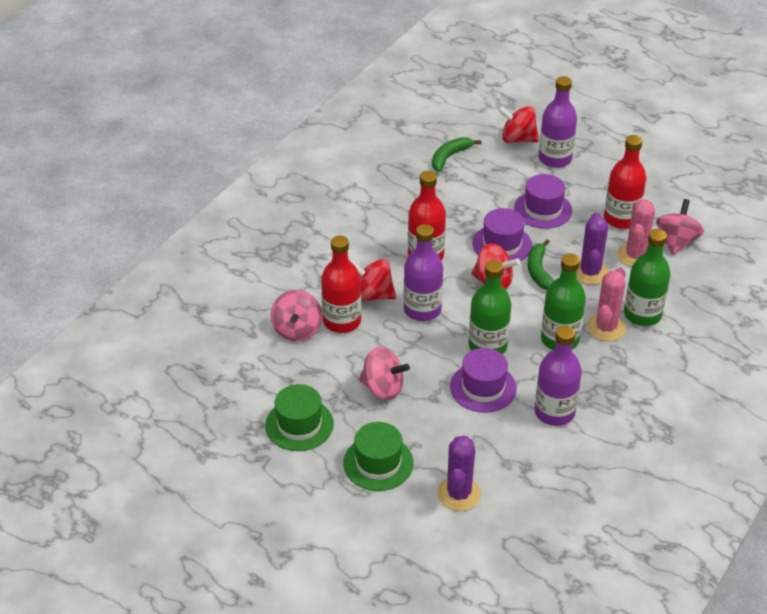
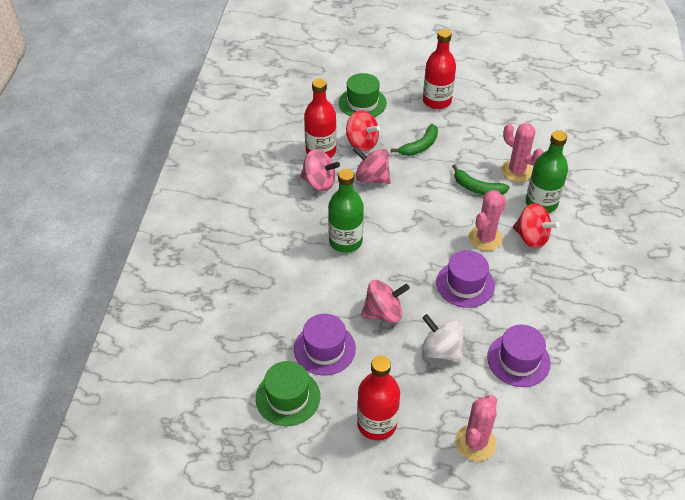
green bottle: 3 -> 2
pink cactus: 2 -> 3
purple bottle: 3 -> 0
purple cactus: 2 -> 0
red spinning top: 3 -> 2
white spinning top: 0 -> 1

